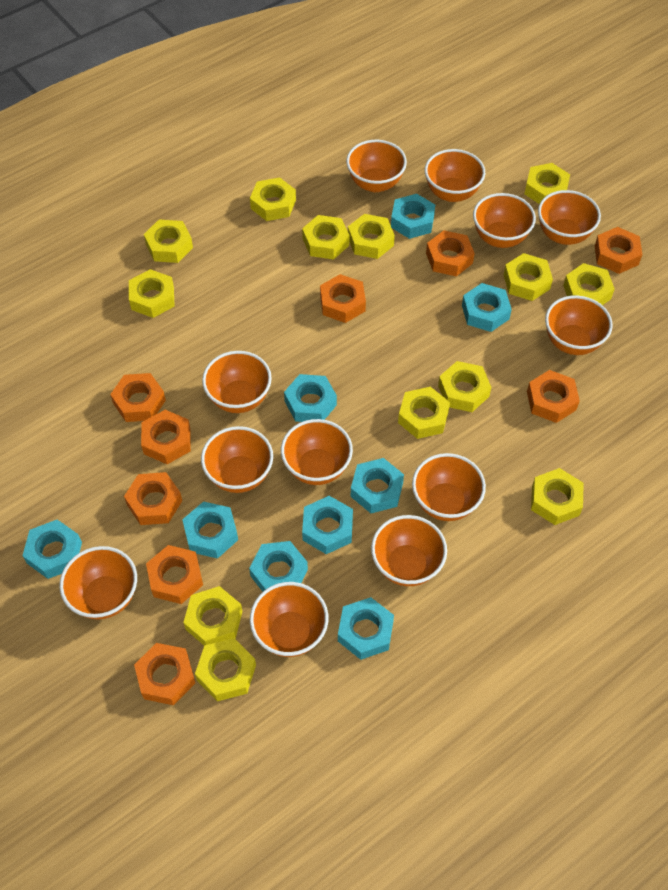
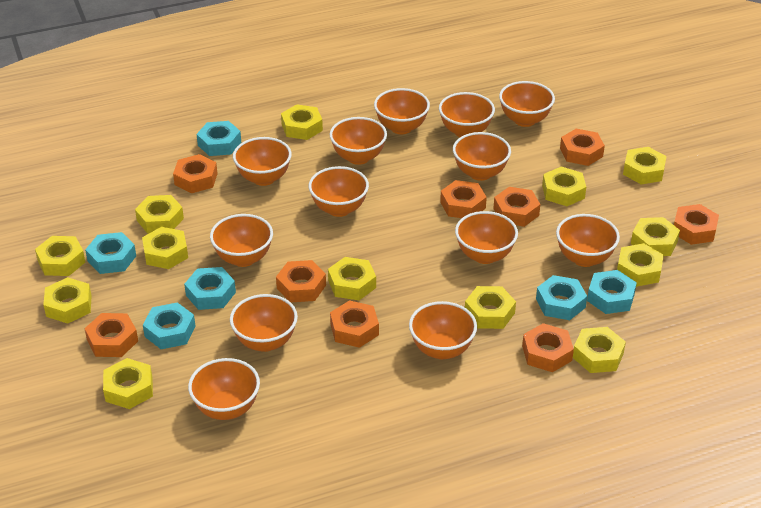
orange bowl: 12 -> 13
turquoise nut: 9 -> 6

